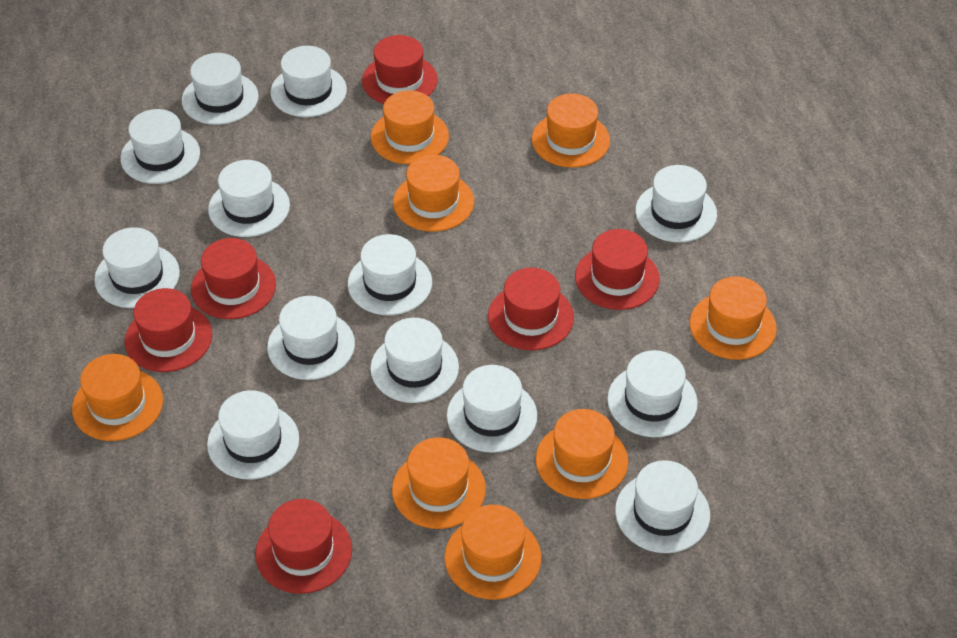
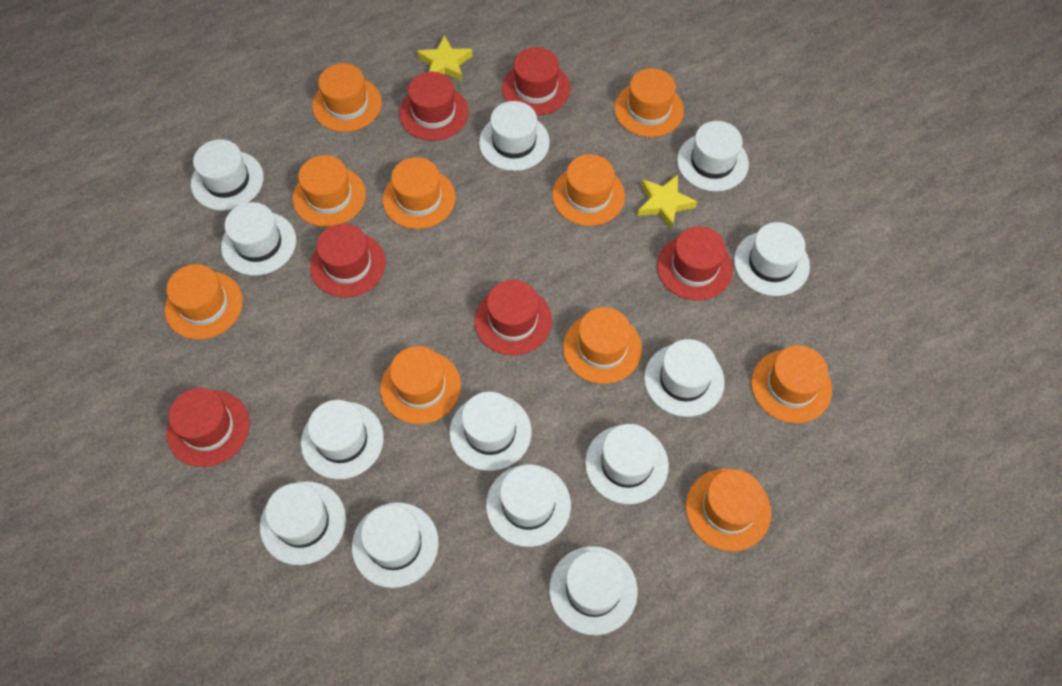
orange hat: 8 -> 10
yellow star: 0 -> 2

